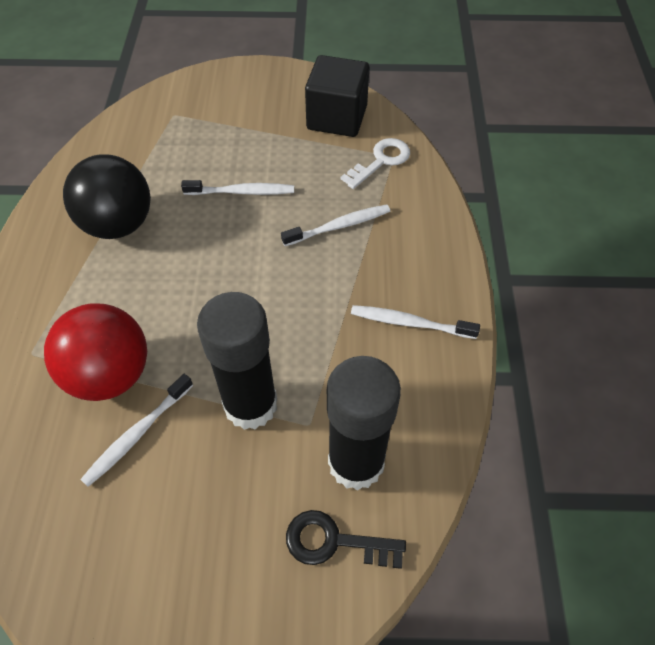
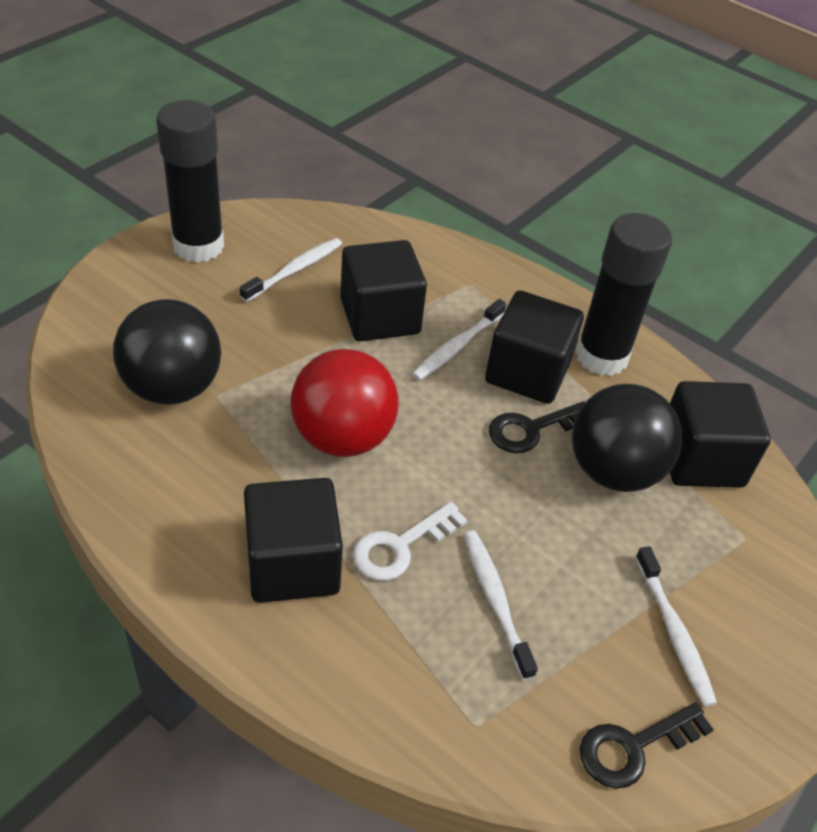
black ball: 1 -> 2
black cube: 1 -> 4
black key: 1 -> 2

